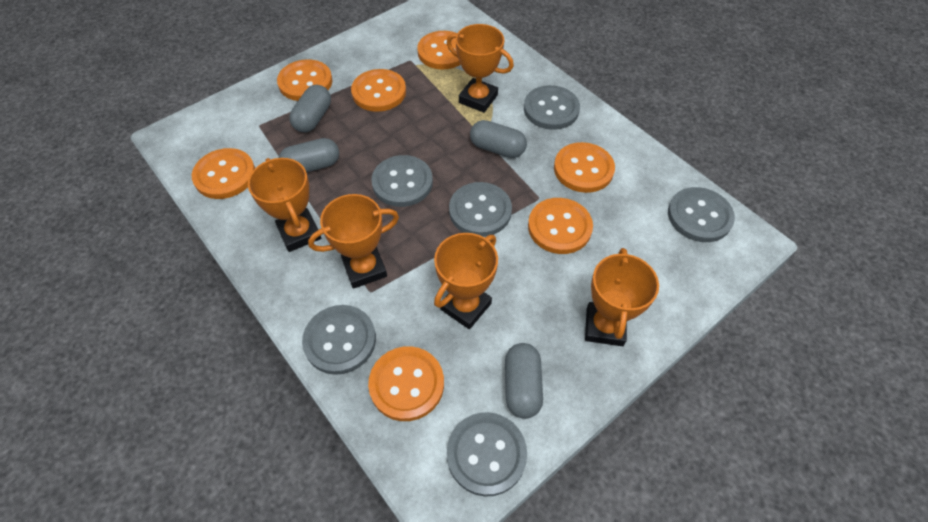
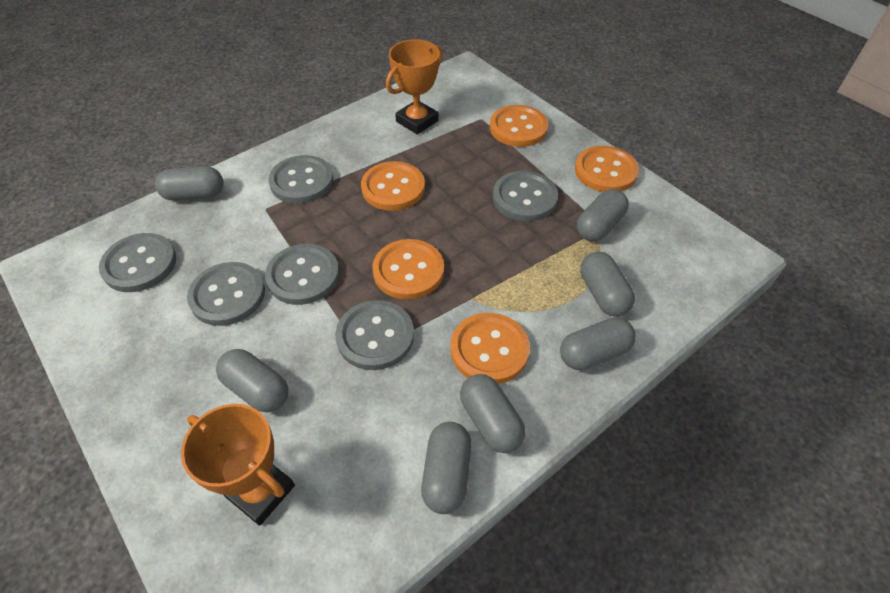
grey capsule: 4 -> 7
orange button: 7 -> 5
orange trophy: 5 -> 2

